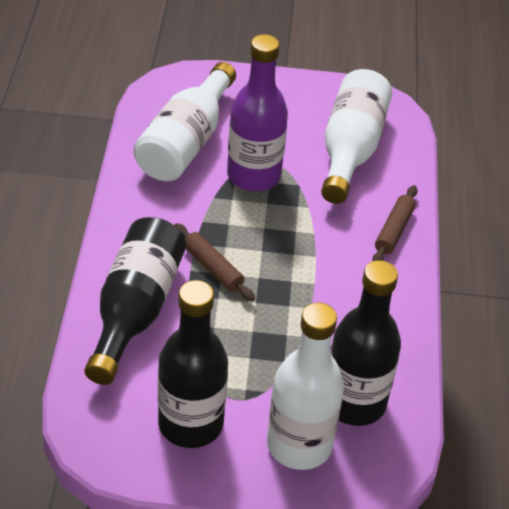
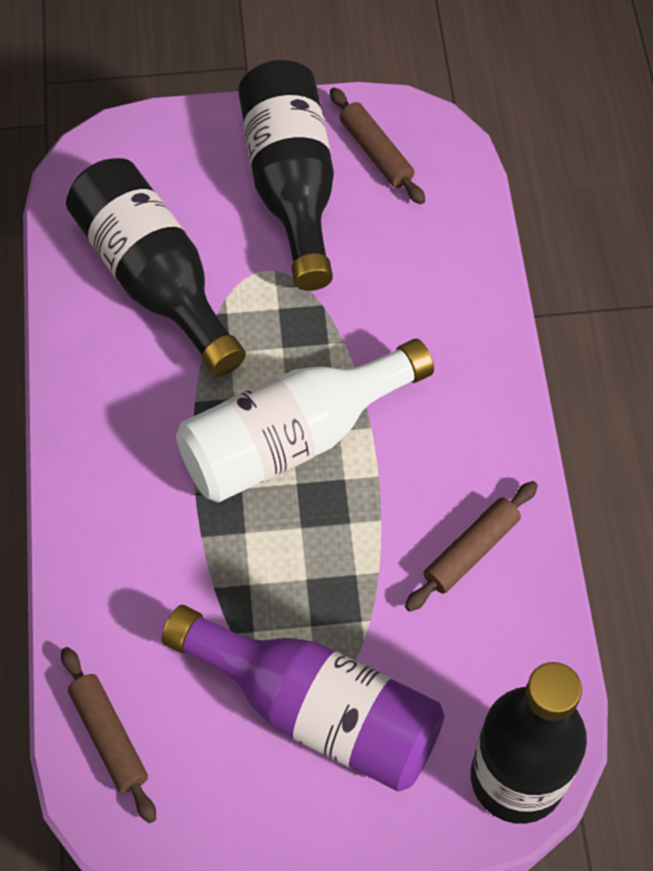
brown rolling pin: 2 -> 3
white bottle: 3 -> 1

